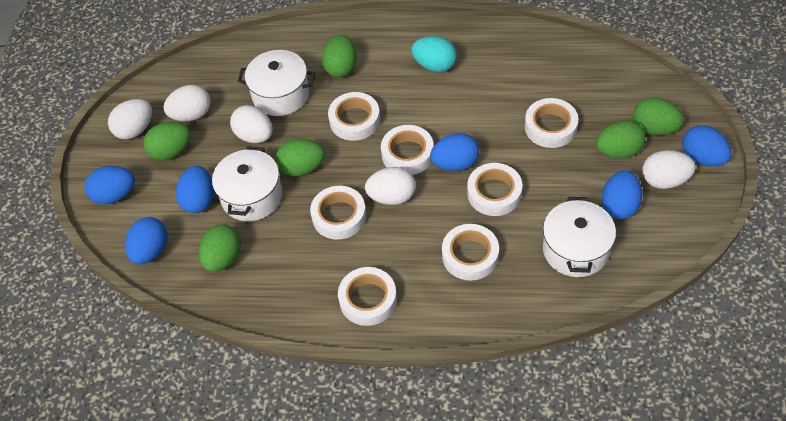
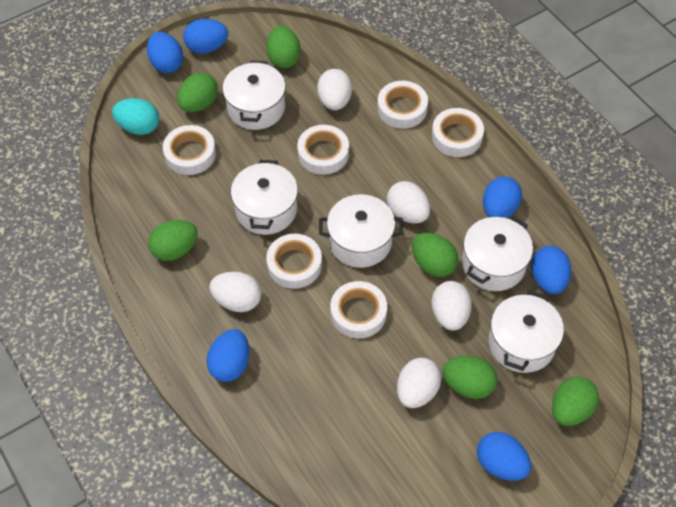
white pot: 3 -> 5
white tape: 7 -> 6

